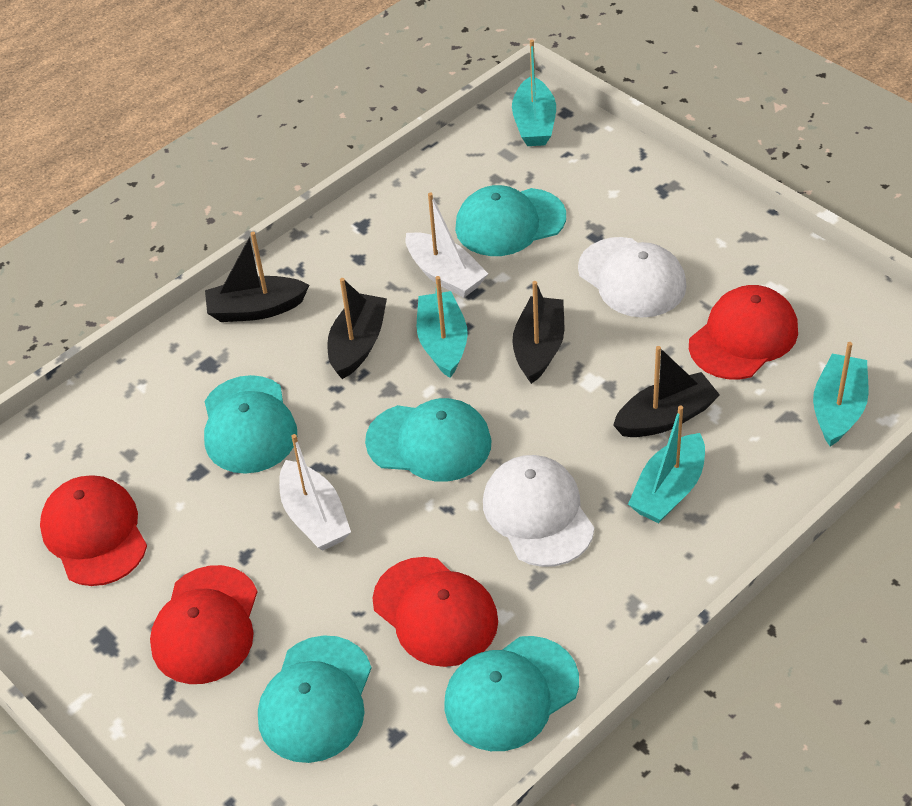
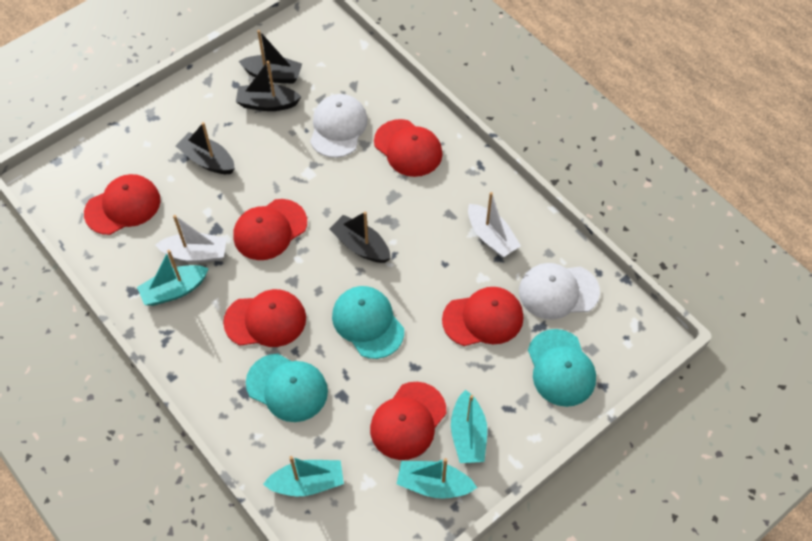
red cap: 4 -> 6
turquoise cap: 5 -> 3

